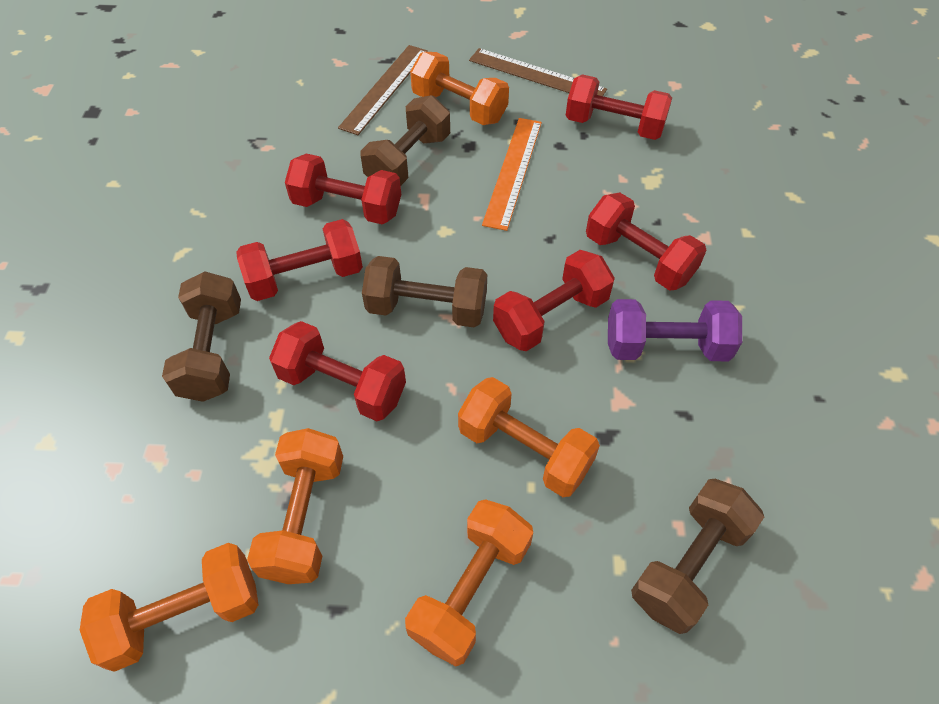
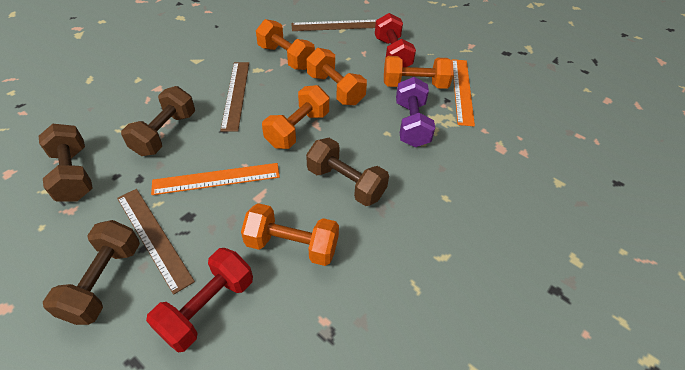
brown ruler: 2 -> 3
orange ruler: 1 -> 2
red dumbbell: 6 -> 2

